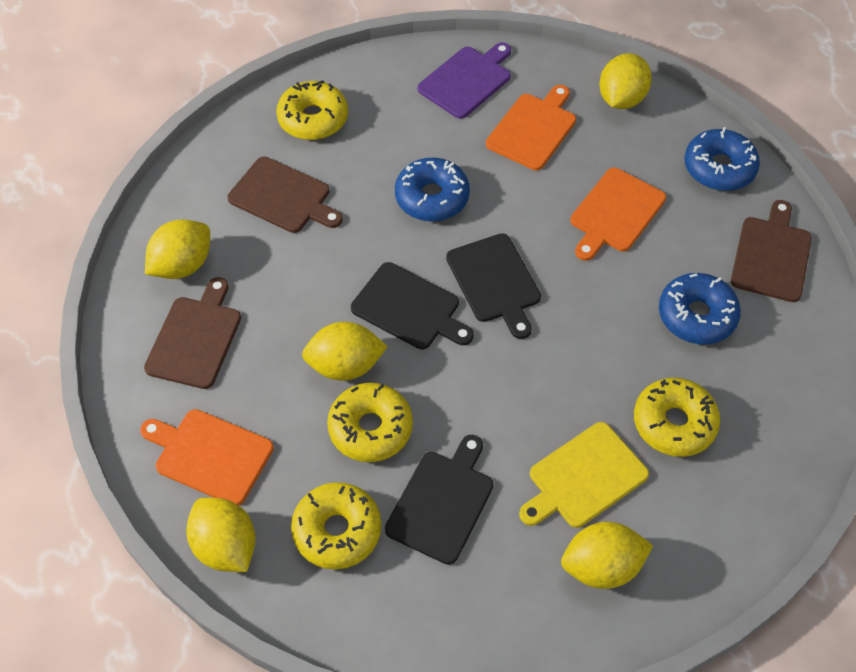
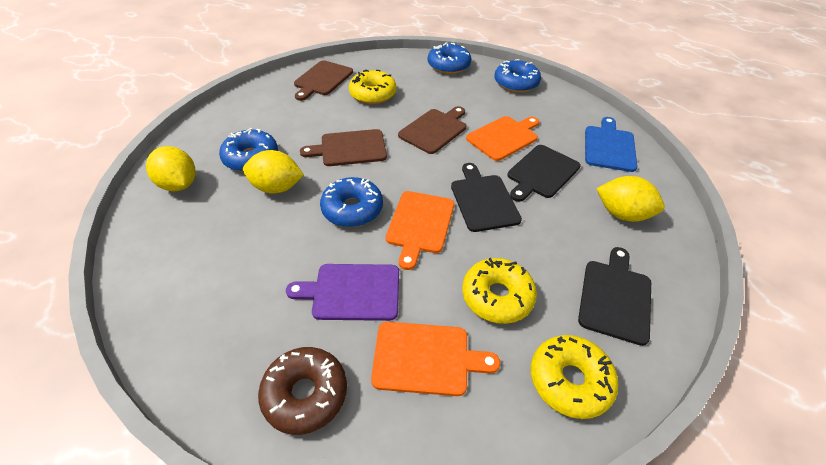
blue cutting board: 0 -> 1
blue donut: 3 -> 4
brown donut: 0 -> 1
yellow cutting board: 1 -> 0
yellow donut: 4 -> 3
yellow lemon: 5 -> 3

